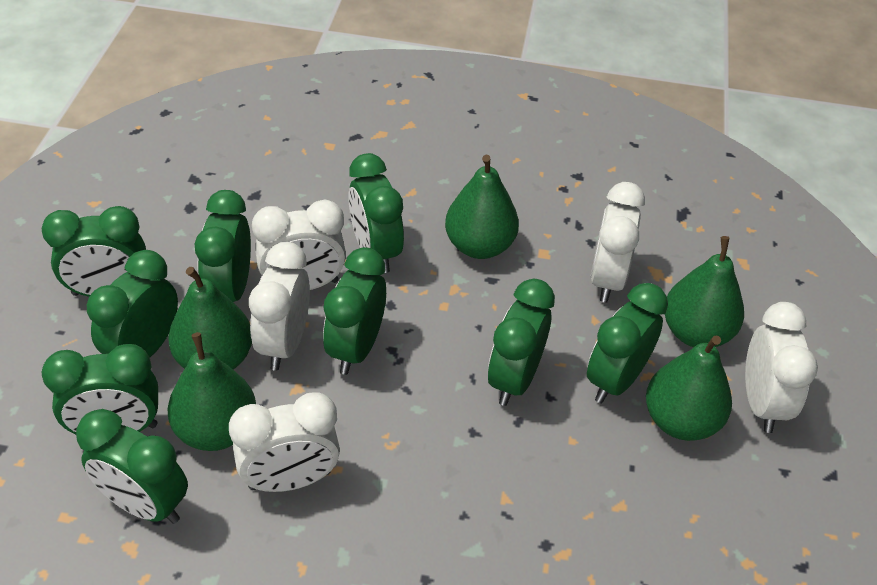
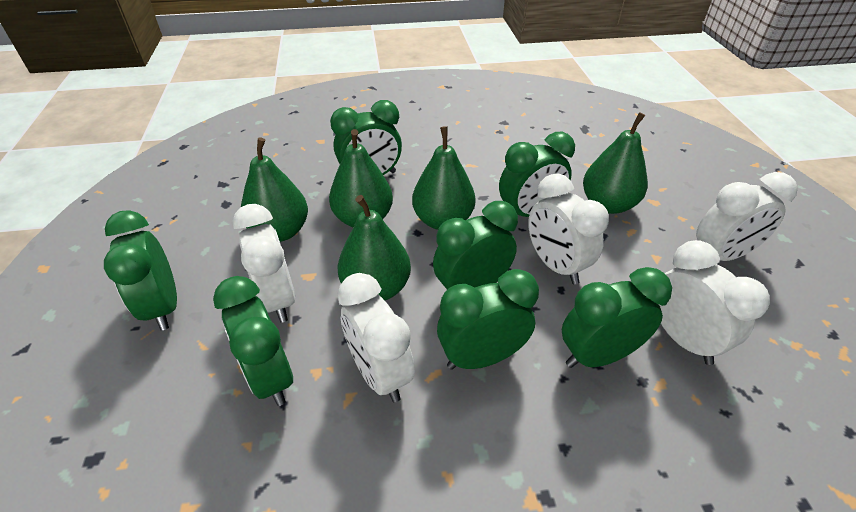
green clock: 9 -> 7

